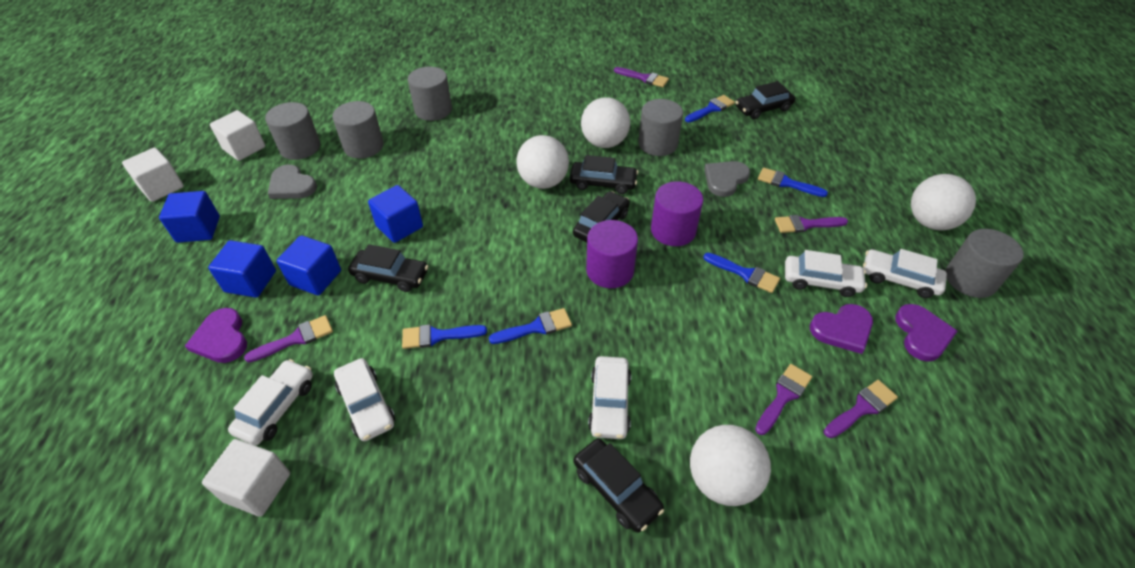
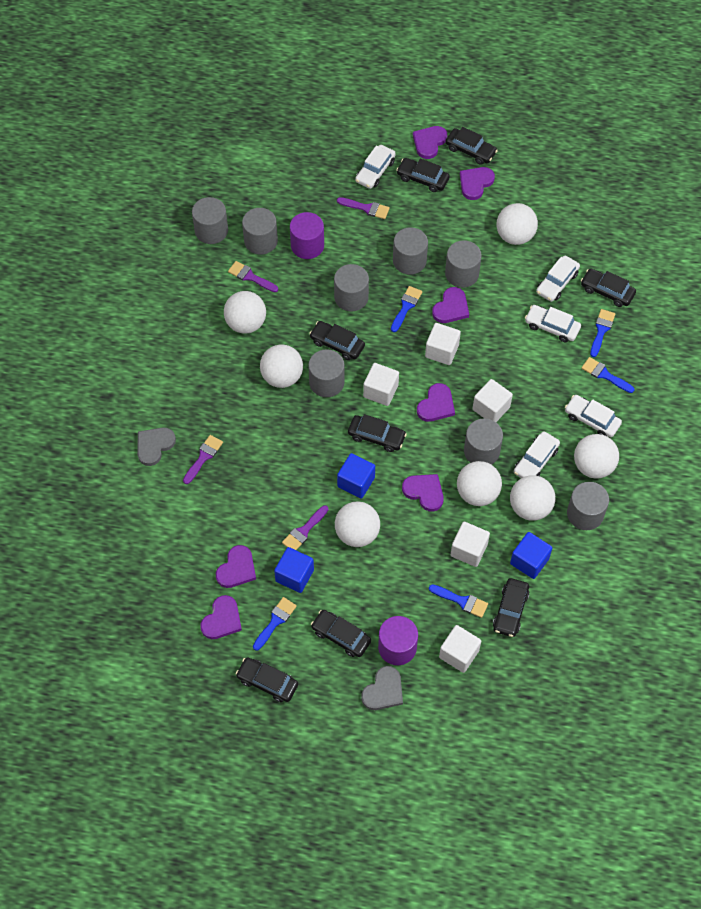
black car: 5 -> 8
blue cube: 4 -> 3
grey cylinder: 5 -> 8
purple brush: 5 -> 4
purple heart: 3 -> 7
white ball: 4 -> 7
white cube: 3 -> 5

